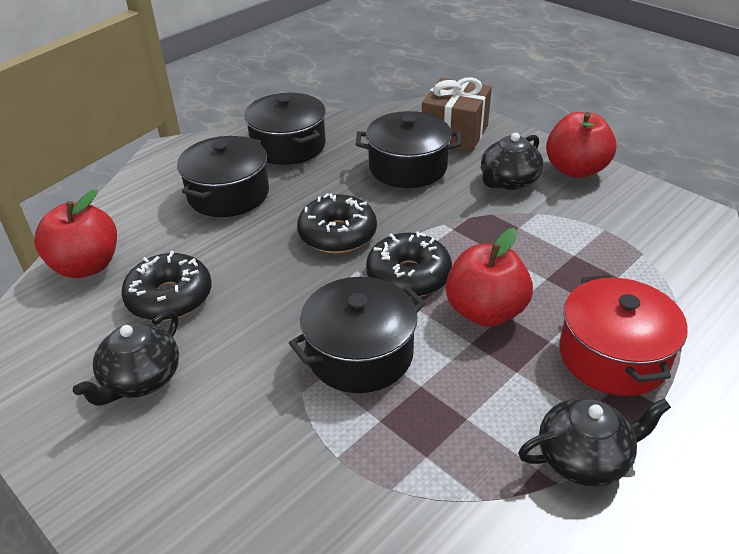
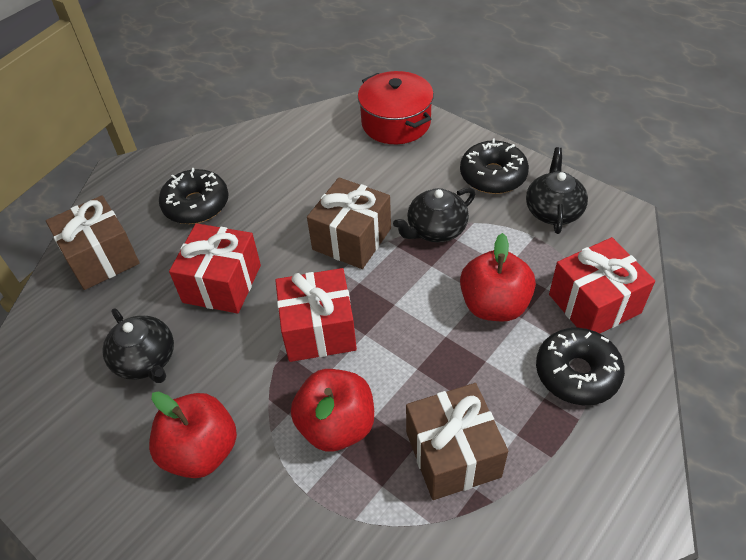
black pot: 4 -> 0
brown gift: 1 -> 3
red gift: 0 -> 3

